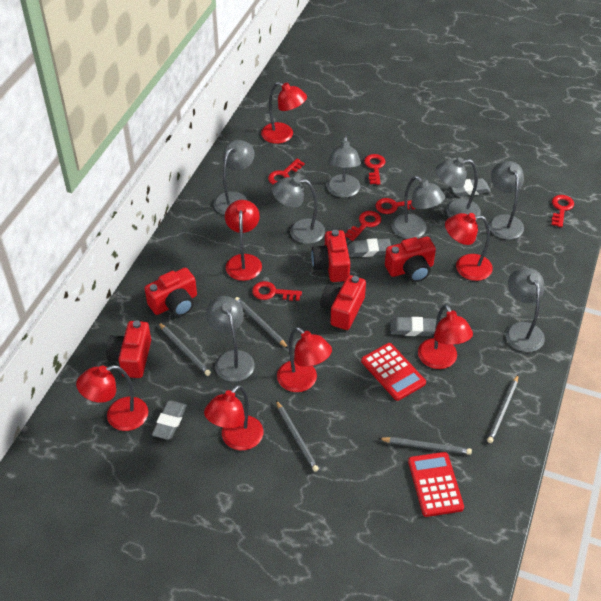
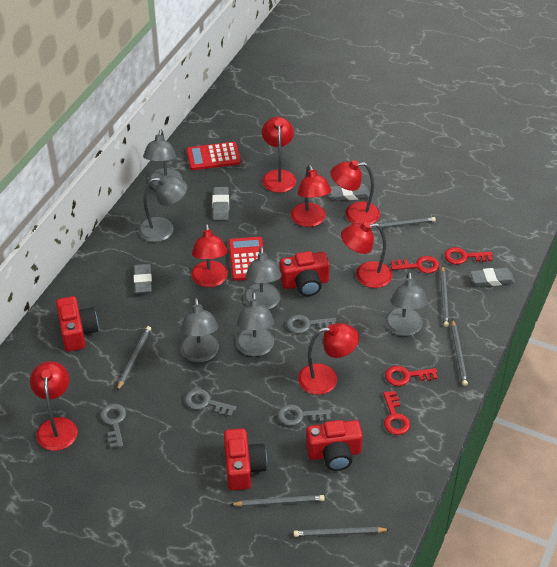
grey key: 0 -> 4
grey lamp: 8 -> 6
grey pencil: 5 -> 6
red camera: 5 -> 4
red key: 6 -> 4

